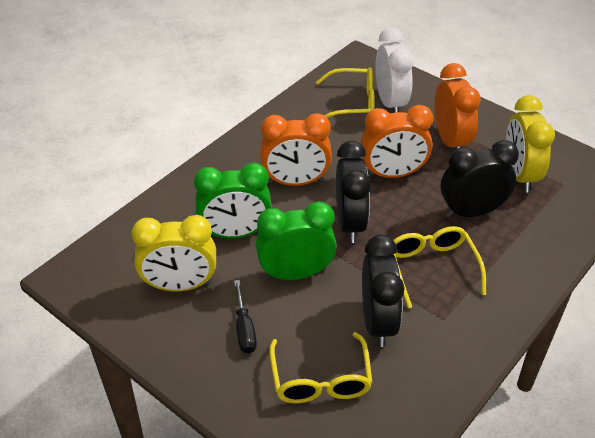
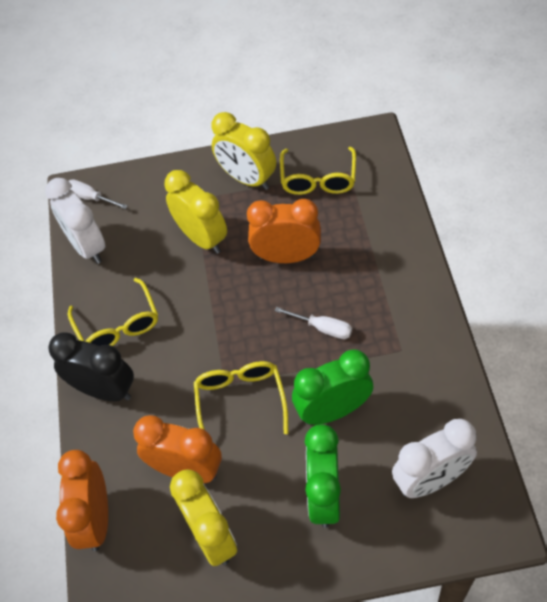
black clock: 3 -> 1
black screwdriver: 1 -> 0
white clock: 1 -> 2
white screwdriver: 0 -> 2
yellow clock: 2 -> 3

